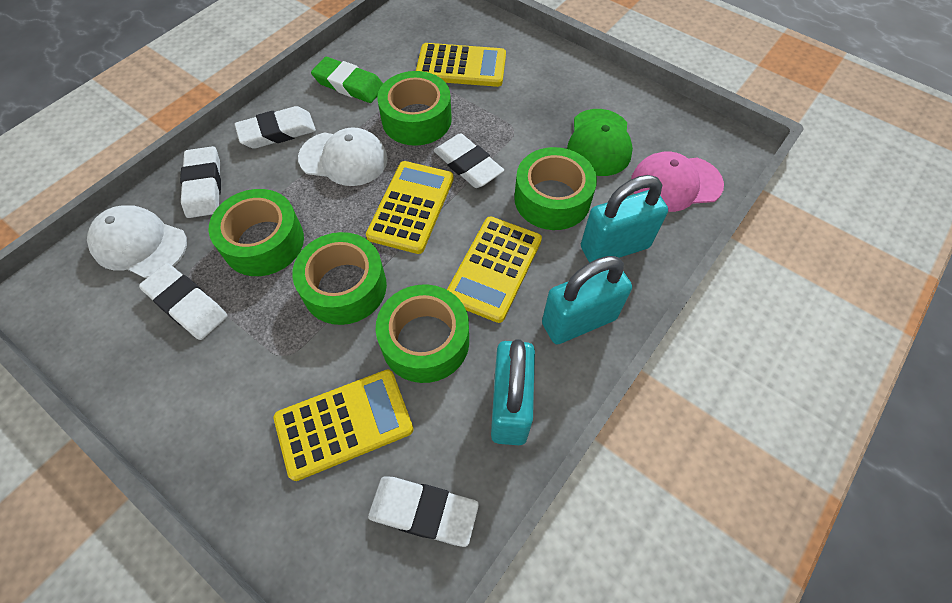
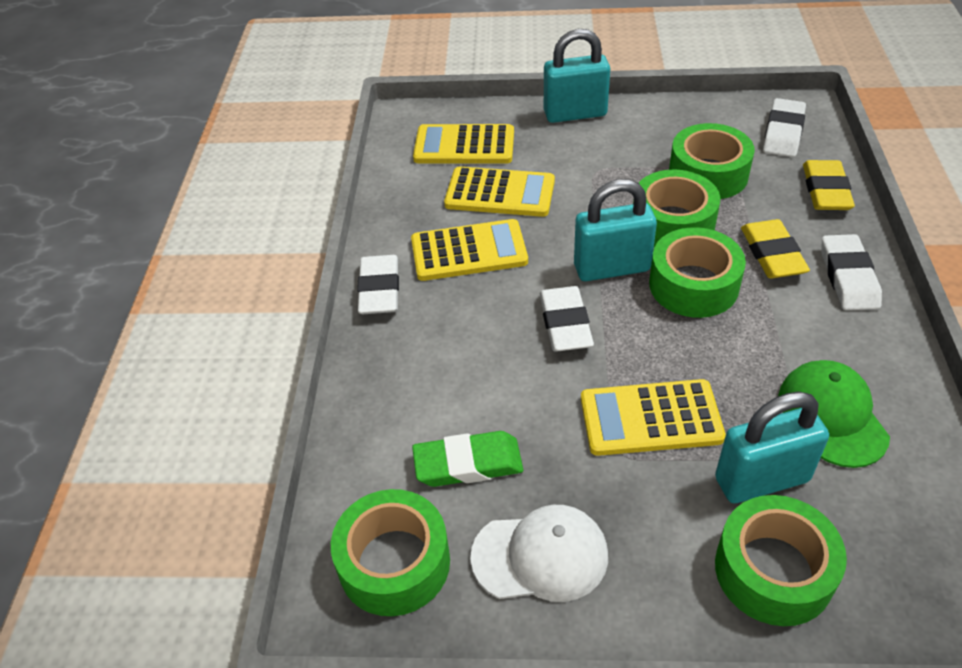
pink cap: 1 -> 0
white cap: 2 -> 1
white eraser: 5 -> 4
yellow eraser: 0 -> 2

